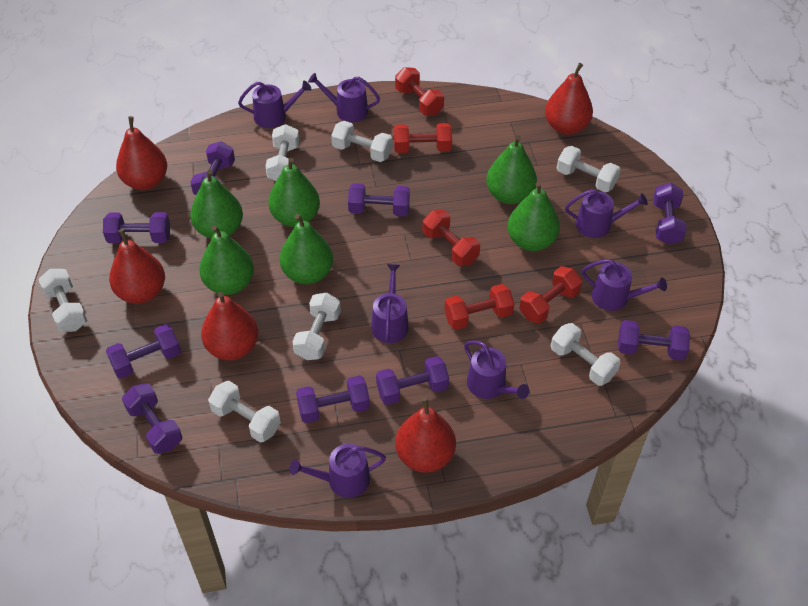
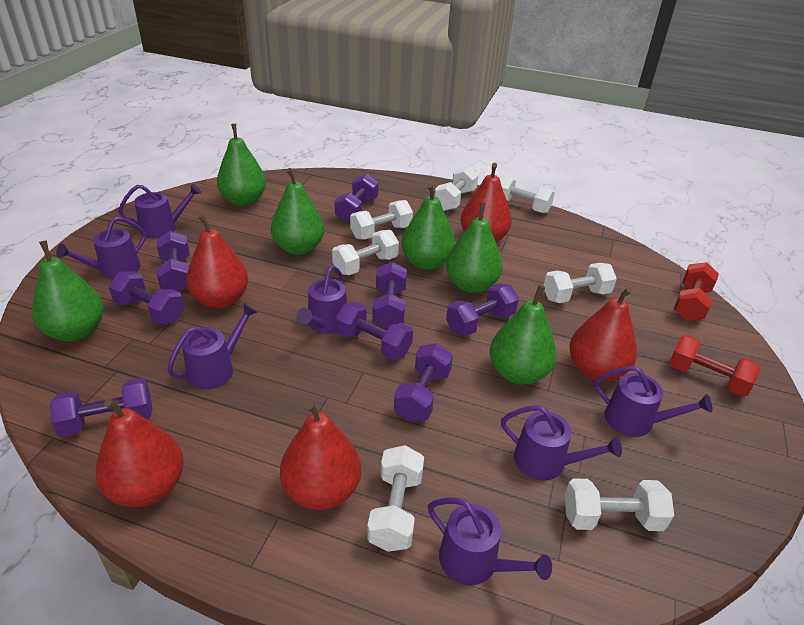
purple dumbbell: 9 -> 8
red dumbbell: 5 -> 2

